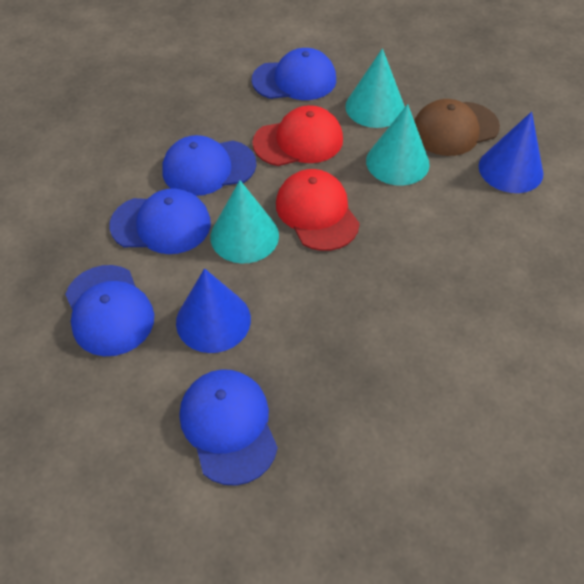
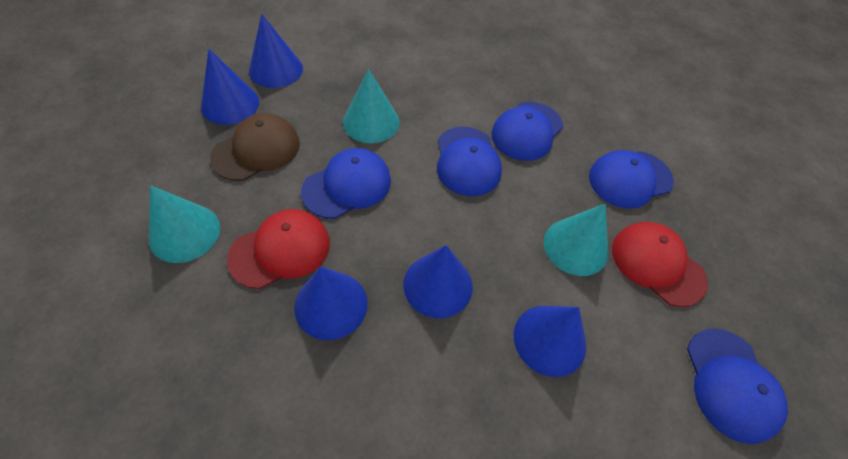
blue cone: 2 -> 5

